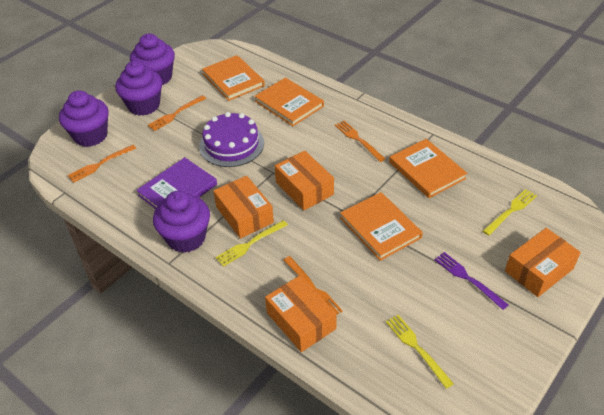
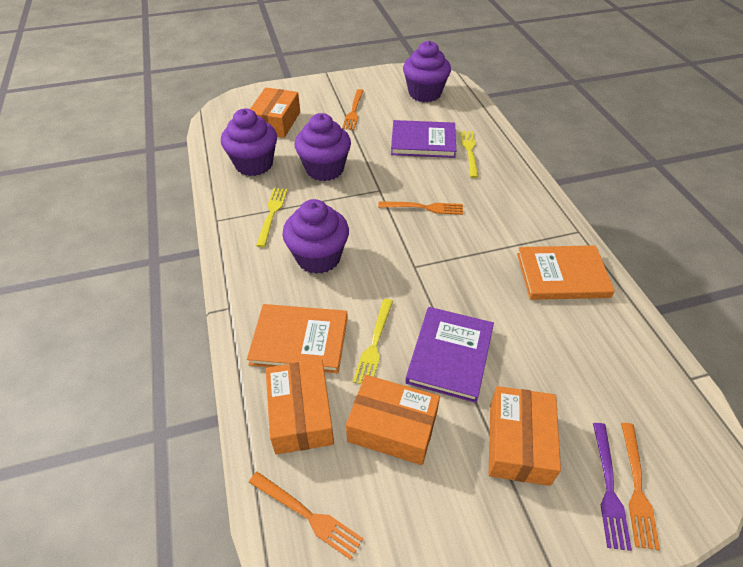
orange book: 4 -> 2
purple book: 1 -> 2
purple cake: 1 -> 0

